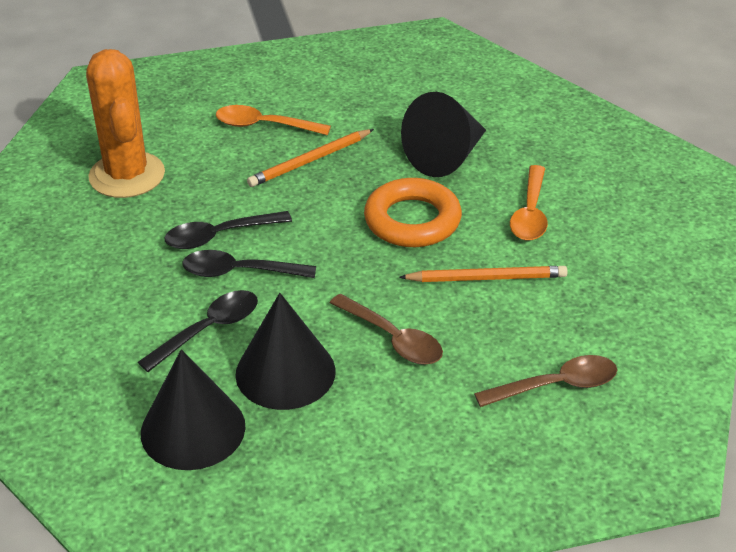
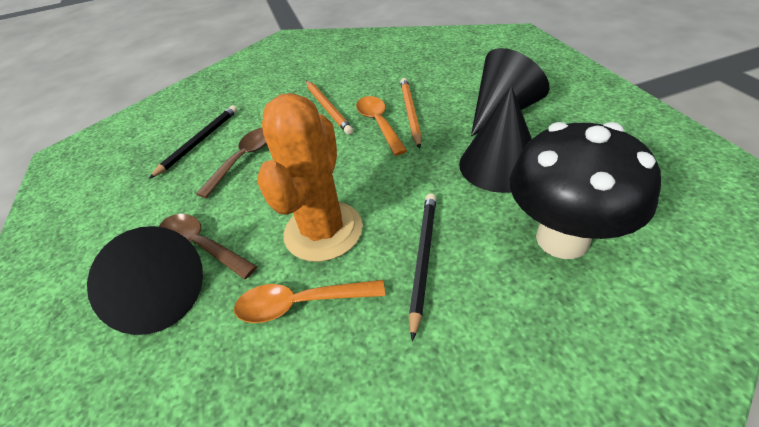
black mushroom: 0 -> 1
black pencil: 0 -> 2
black spoon: 3 -> 0
orange ring: 1 -> 0

